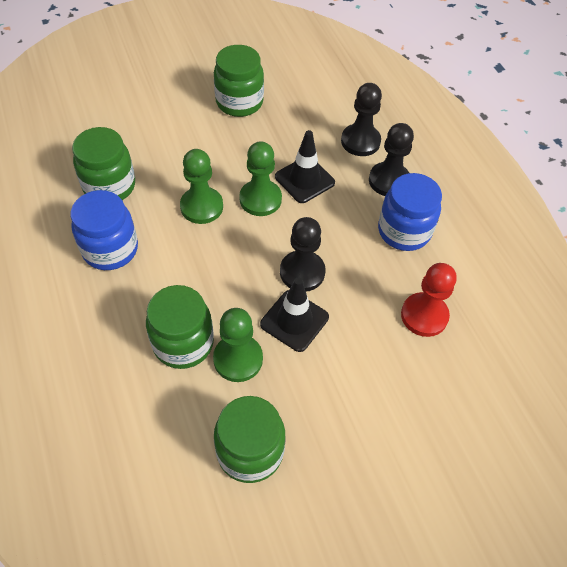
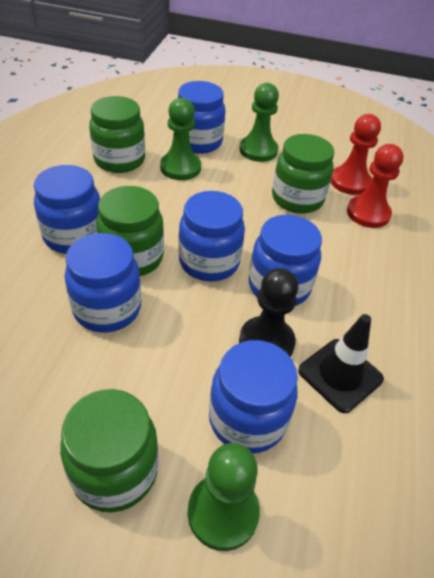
black pawn: 3 -> 1
black traffic cone: 2 -> 1
blue jar: 2 -> 6
red pawn: 1 -> 2

